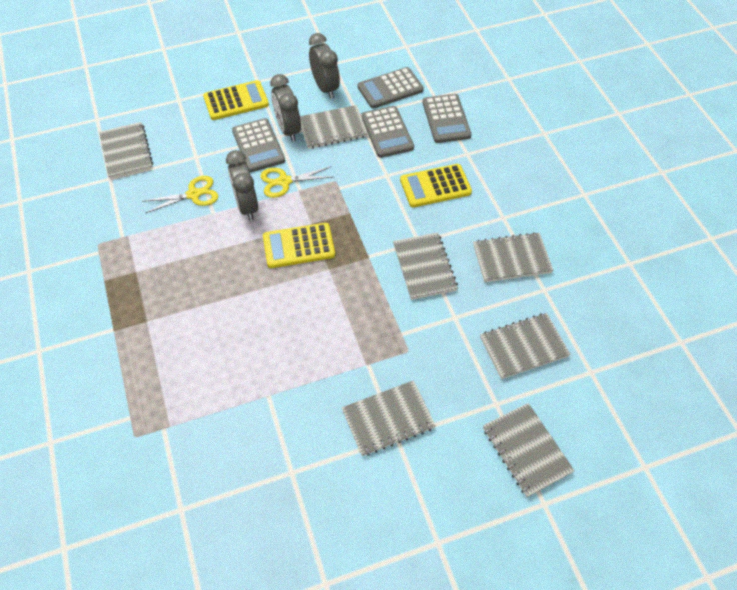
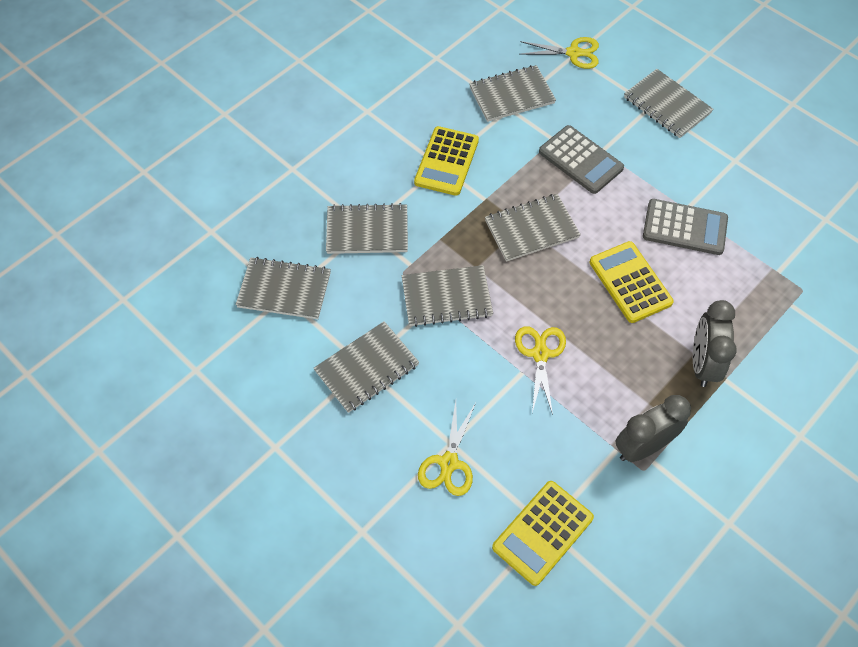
grey calculator: 4 -> 2
grey clock: 3 -> 2
yellow scissors: 2 -> 3

